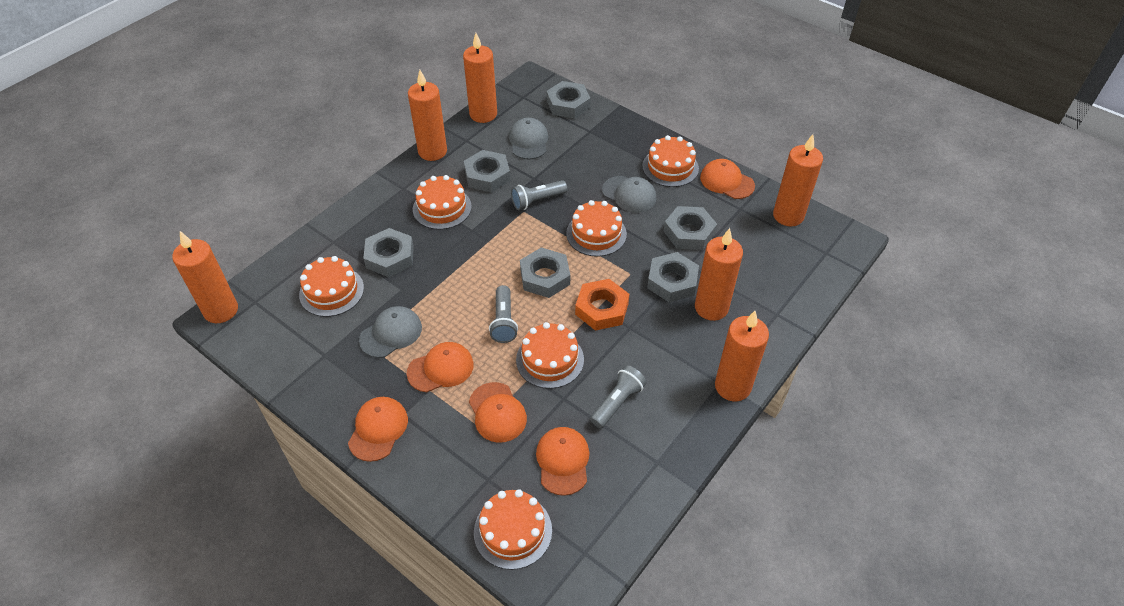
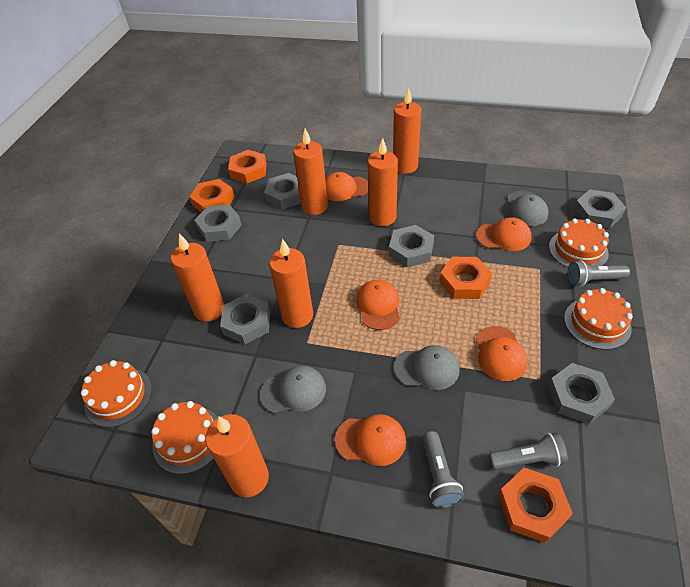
orange cake: 6 -> 4
orange nut: 1 -> 4

